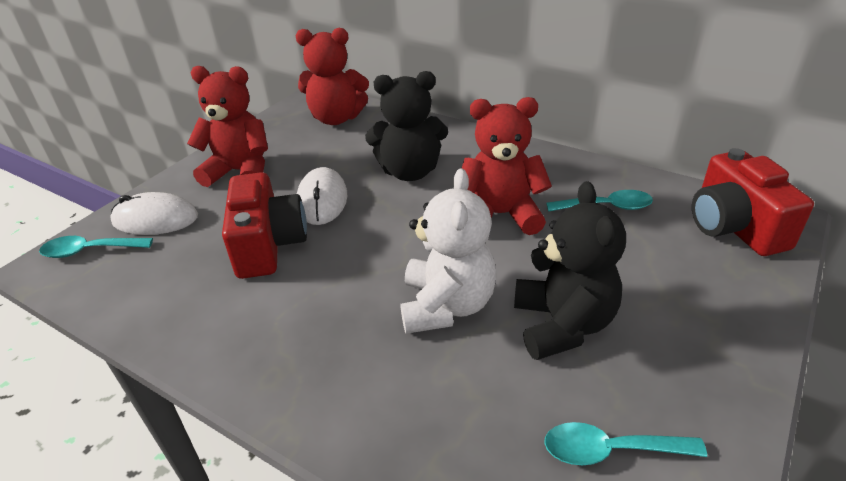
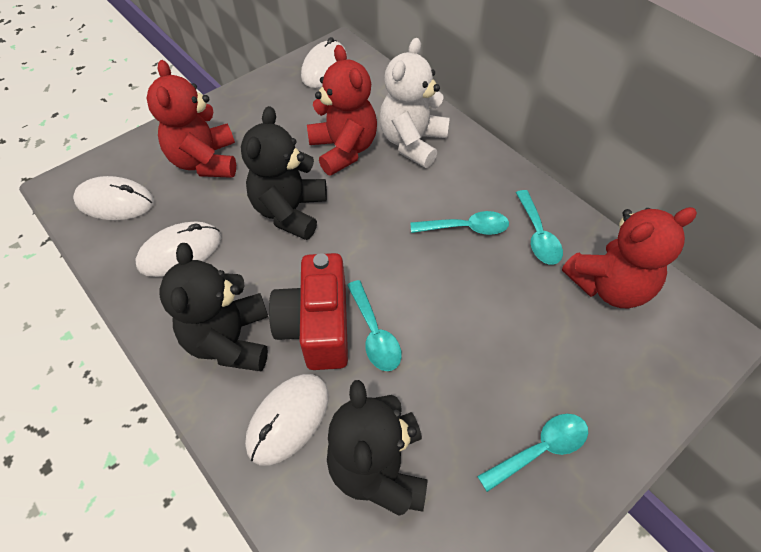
black teddy bear: 2 -> 3
red camera: 2 -> 1
turquoise spoon: 3 -> 4
white mouse: 2 -> 4

